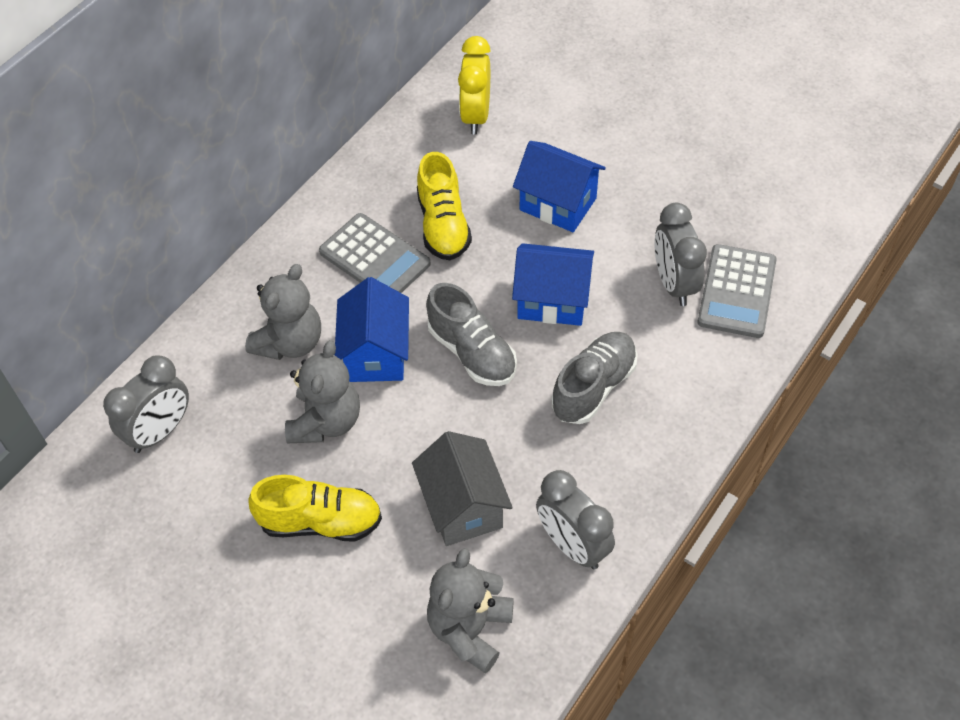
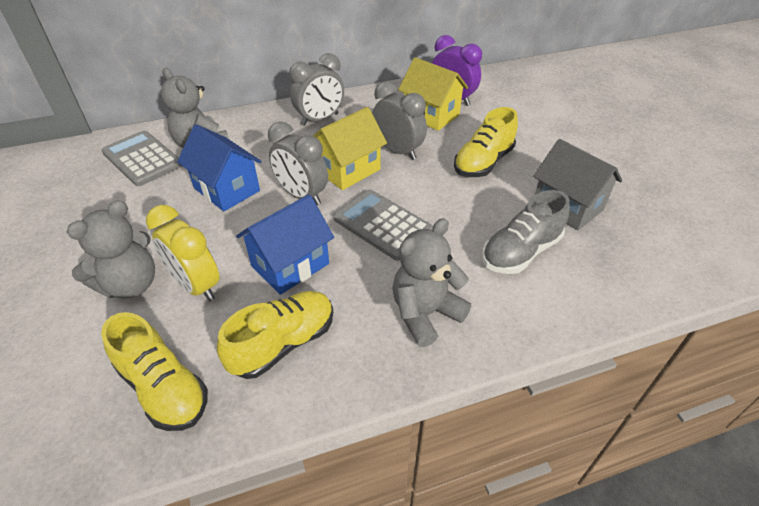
blue house: 3 -> 2
grey shoe: 2 -> 1
purple clock: 0 -> 1
yellow house: 0 -> 2
yellow shoe: 2 -> 3

